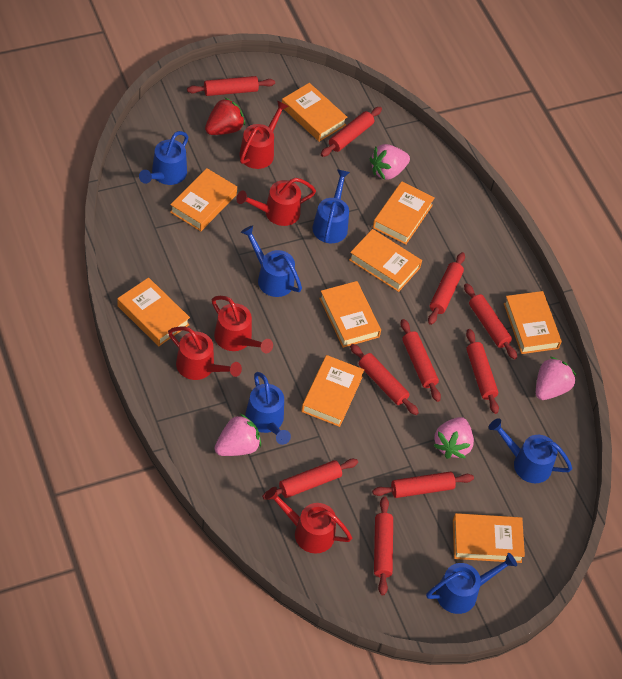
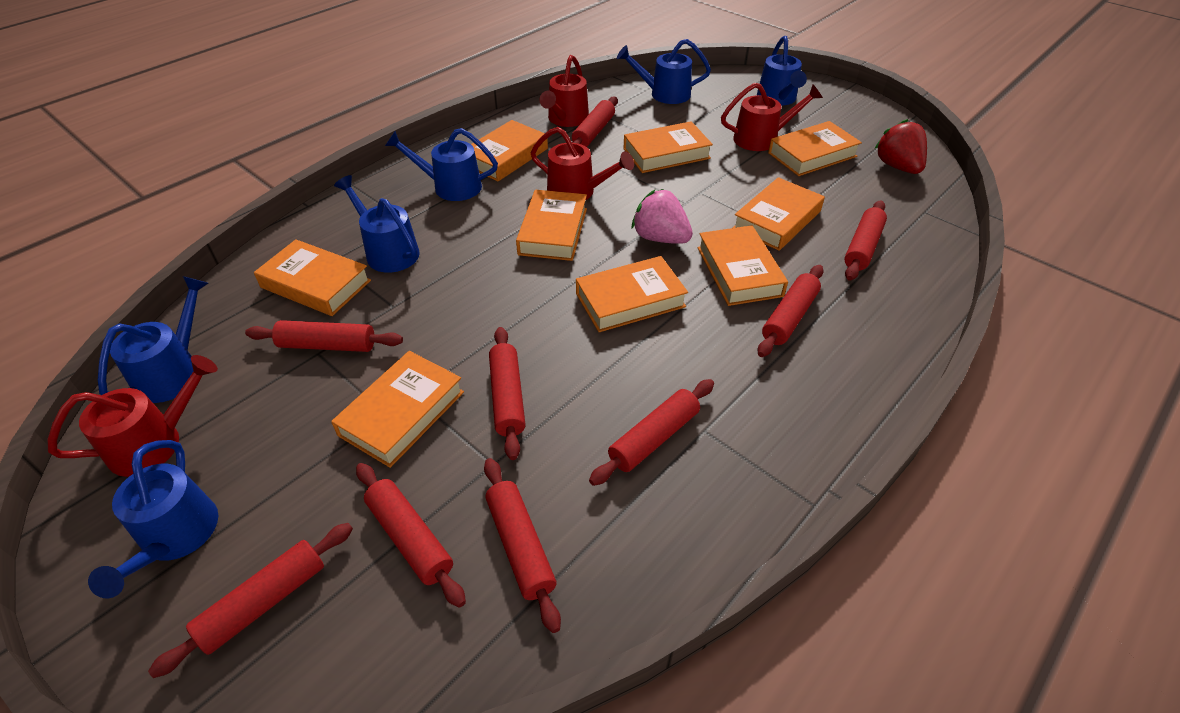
pink strawberry: 4 -> 1
red rolling pin: 10 -> 9
red watering can: 5 -> 4

